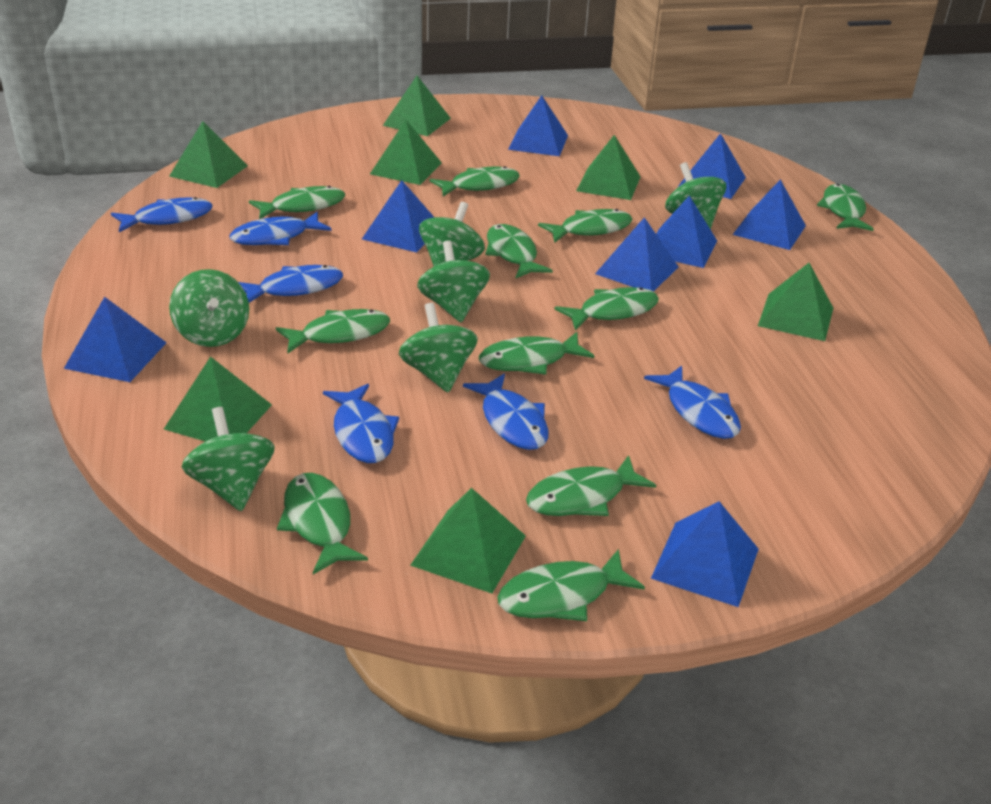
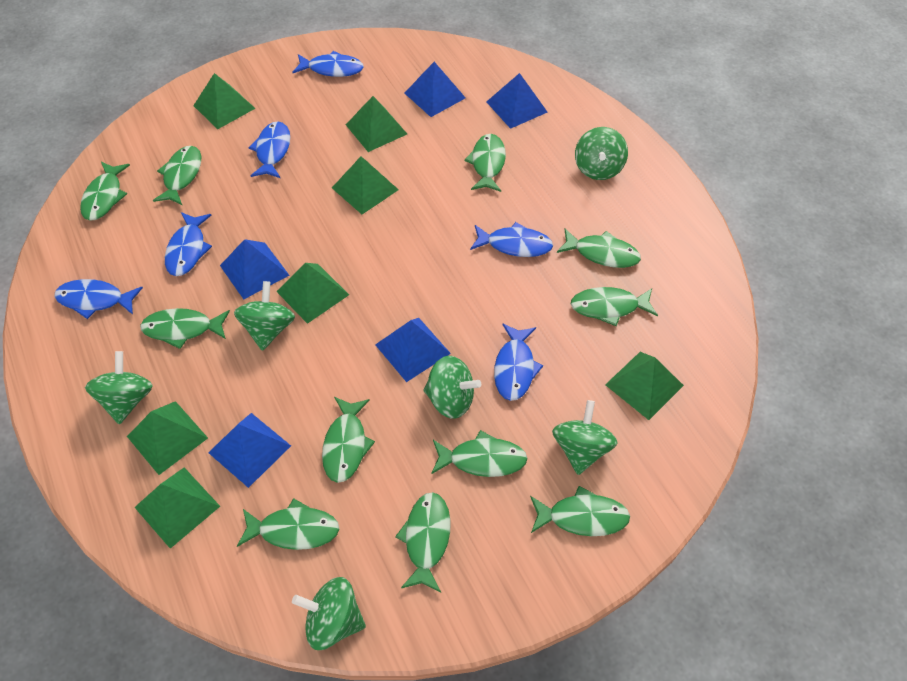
blue pyramid: 8 -> 5

